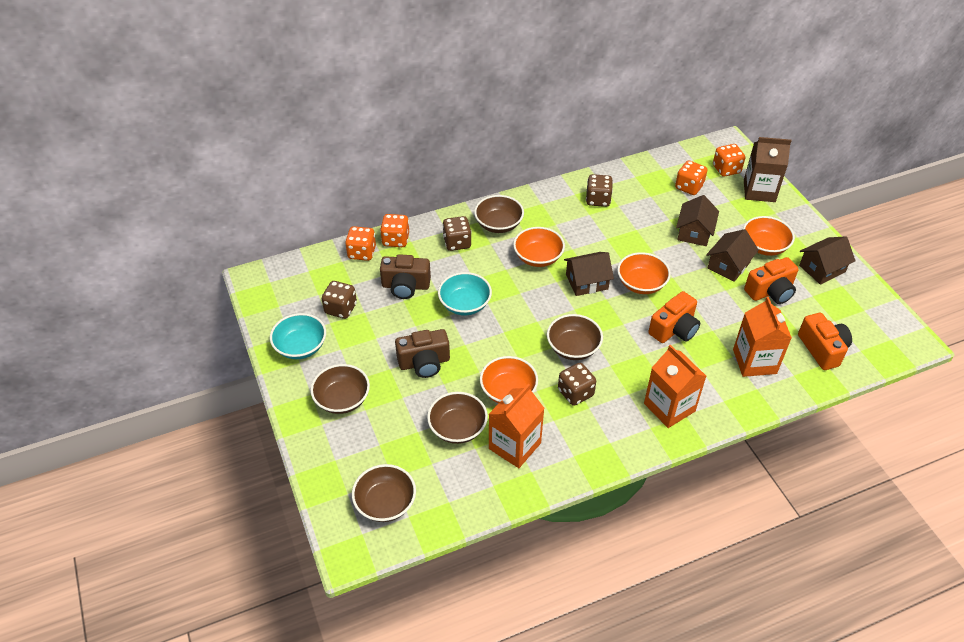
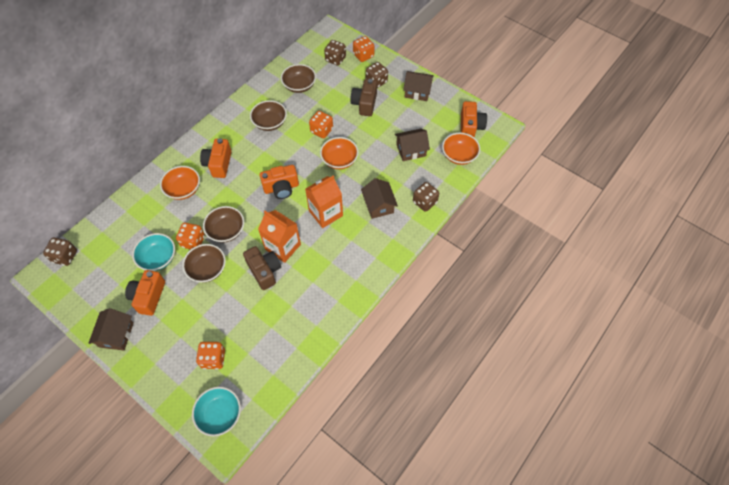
brown bowl: 5 -> 4
brown carton: 1 -> 0
orange bowl: 4 -> 3
orange camera: 3 -> 4
orange carton: 3 -> 2

